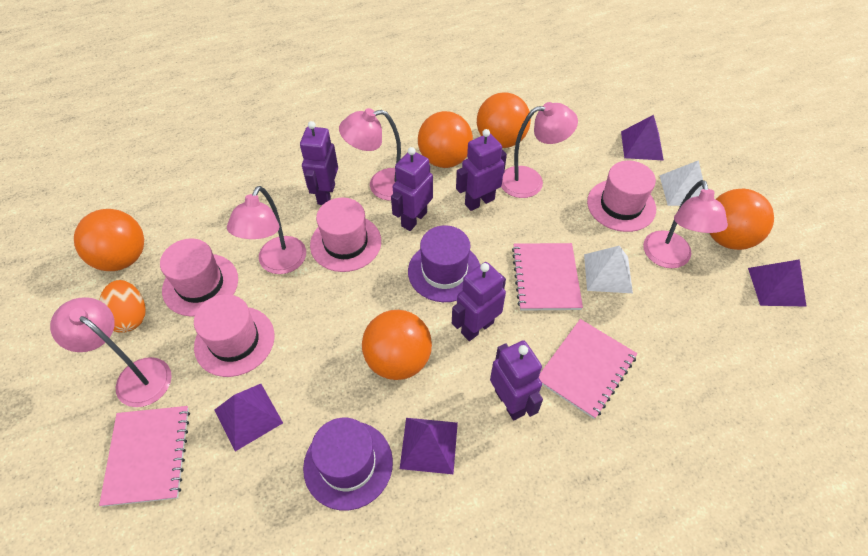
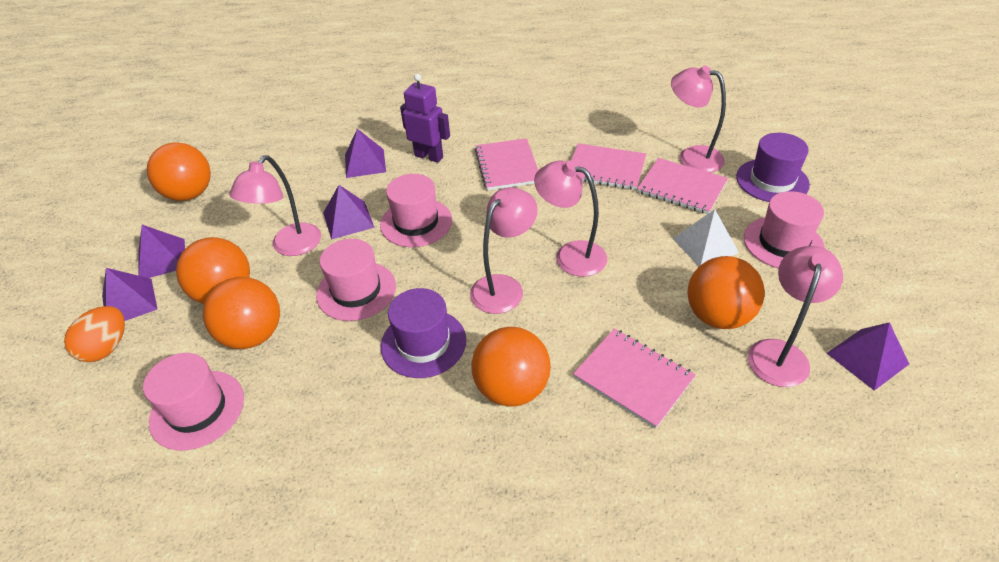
pink notebook: 3 -> 4
purple pyramid: 4 -> 5
purple robot: 5 -> 1
white pyramid: 2 -> 1

